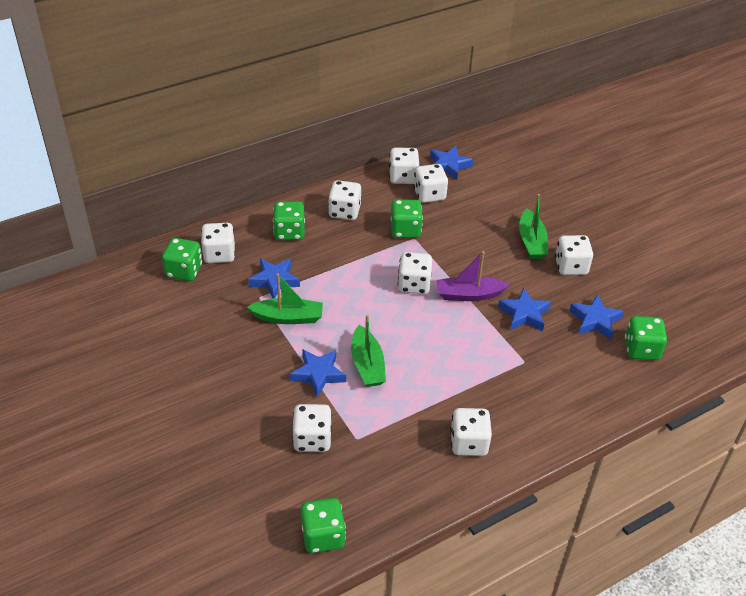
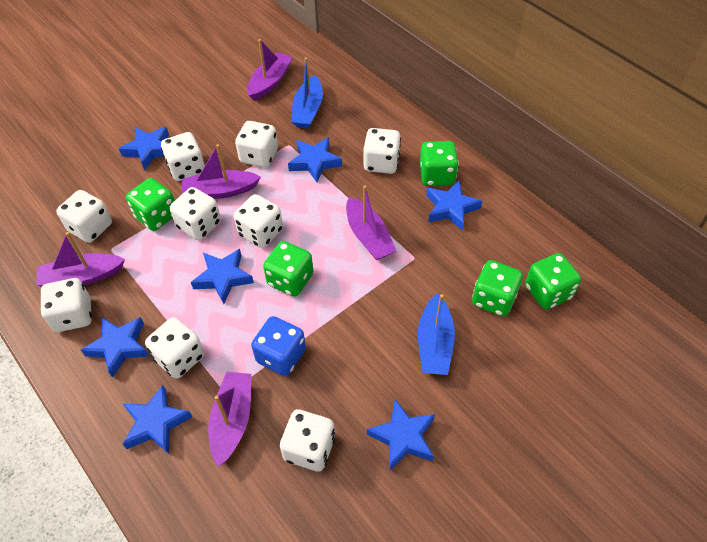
blue boat: 0 -> 2
blue dice: 0 -> 1
blue star: 5 -> 7
green boat: 3 -> 0
purple boat: 1 -> 5
white dice: 8 -> 9

